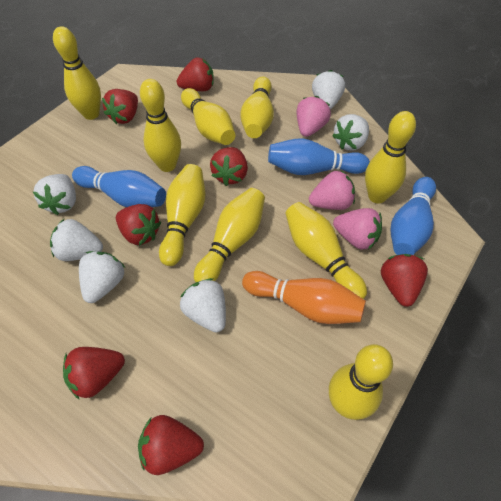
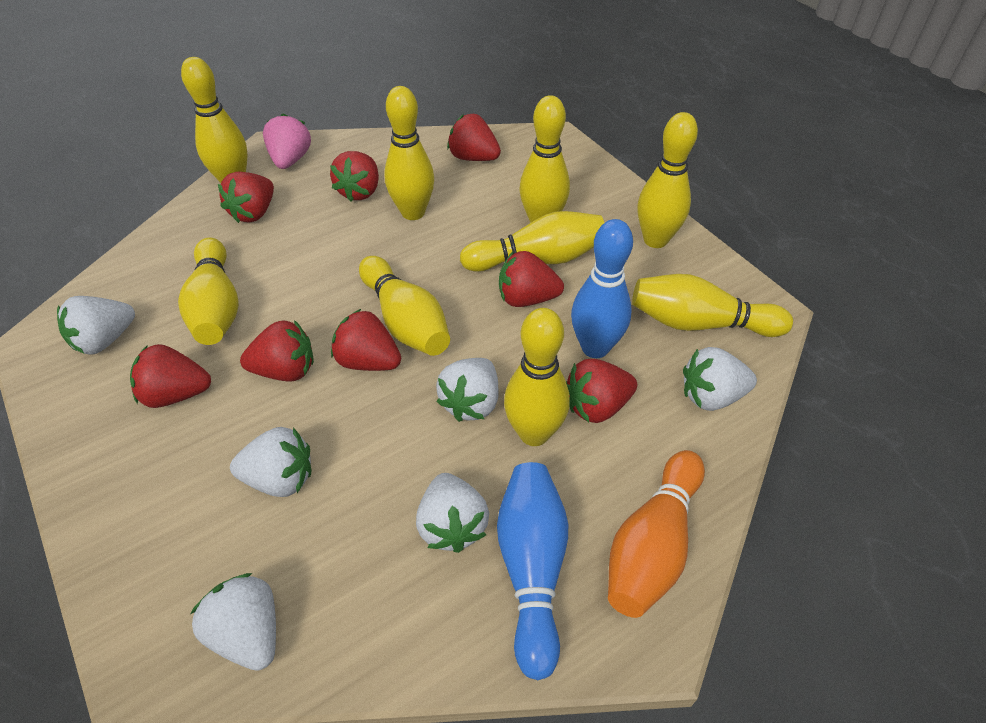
blue bowling pin: 3 -> 2
pink strawberry: 3 -> 1
red strawberry: 7 -> 8

